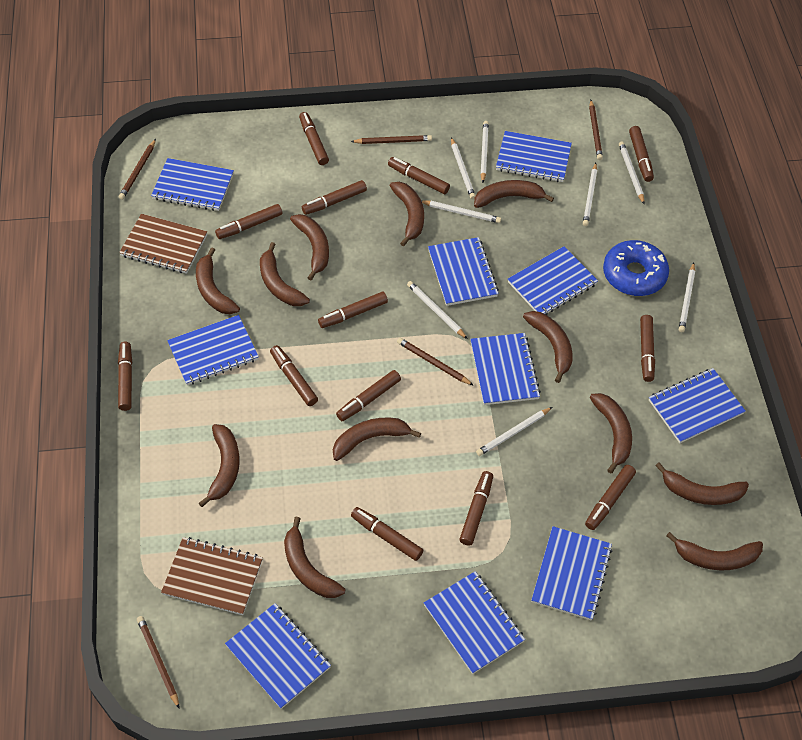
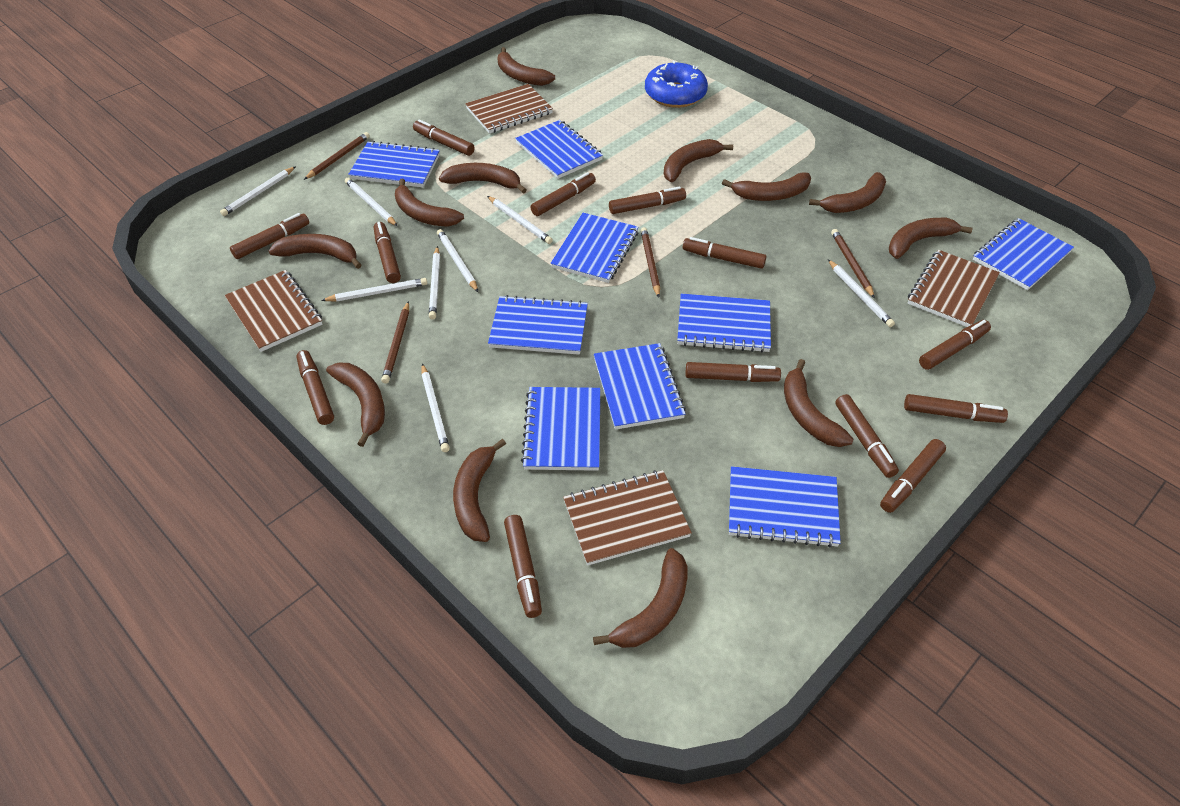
blue notebook: 10 -> 9
brown notebook: 2 -> 4
brown pencil: 5 -> 4

